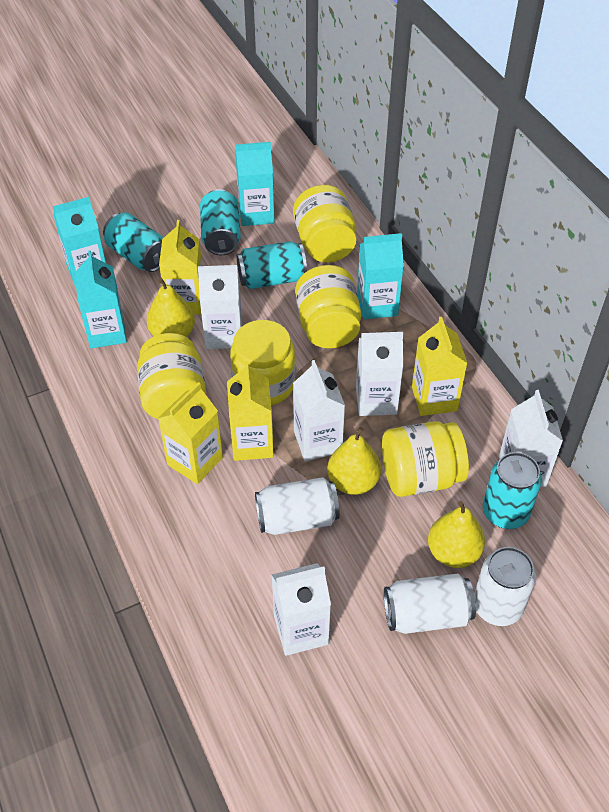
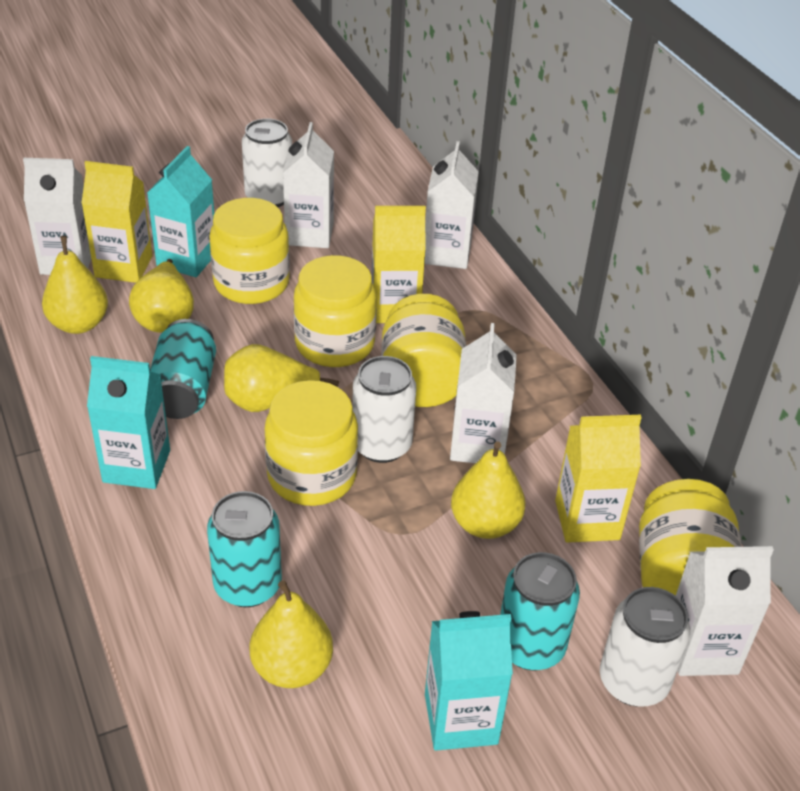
turquoise can: 4 -> 3
turquoise carton: 4 -> 3
yellow carton: 4 -> 3
yellow pear: 3 -> 5

